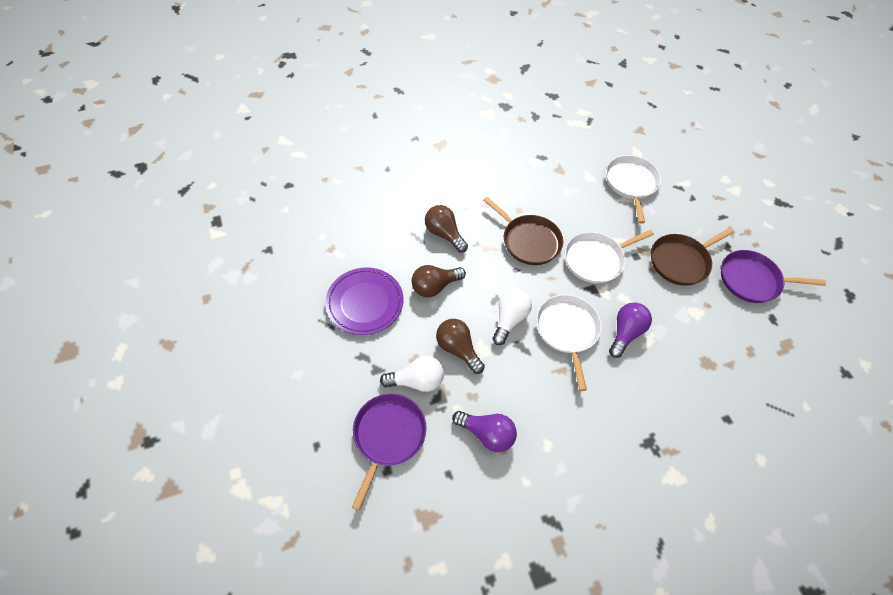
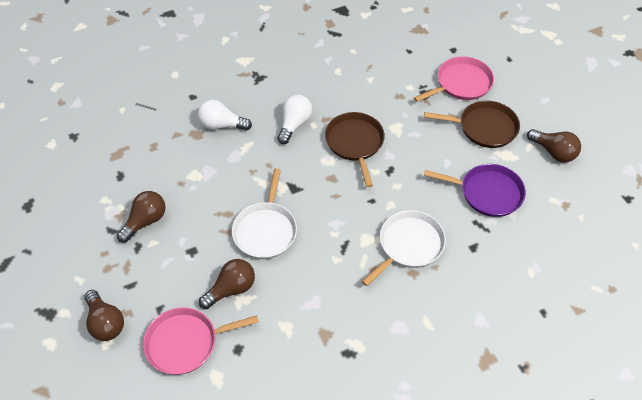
brown light bulb: 3 -> 4
pink pan: 0 -> 2
purple light bulb: 2 -> 0
purple pan: 2 -> 1
purple plate: 1 -> 0
white pan: 3 -> 2

